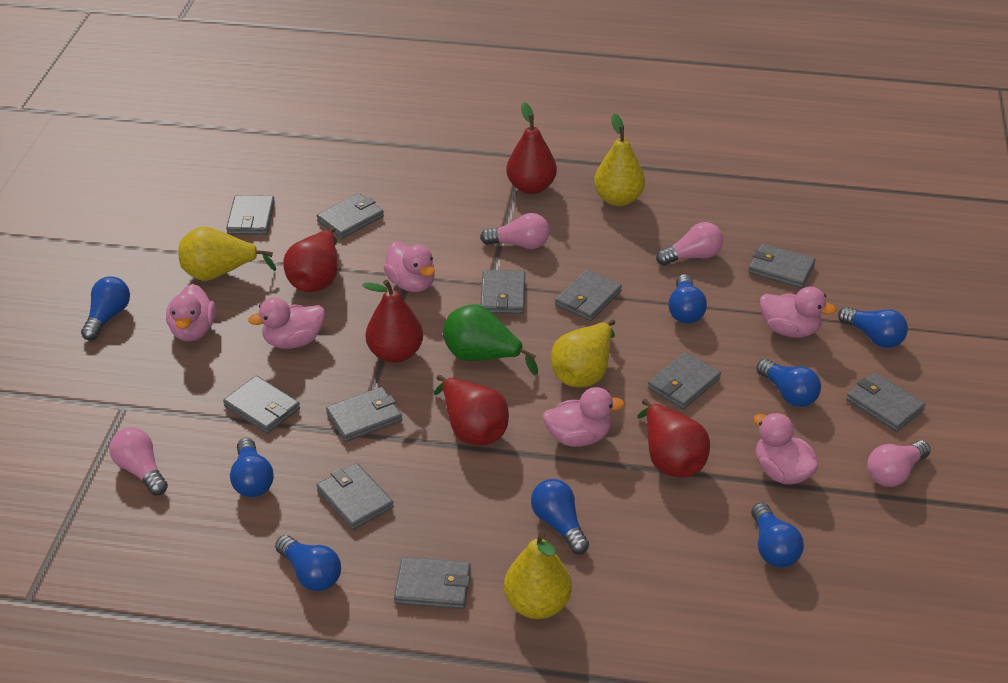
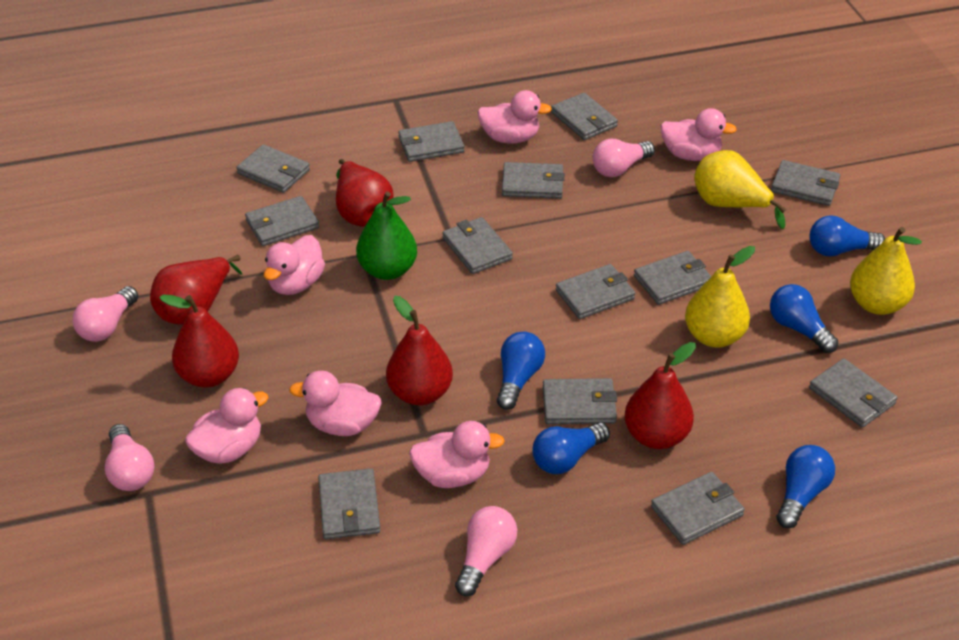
blue light bulb: 8 -> 5
grey wallet: 11 -> 13
yellow pear: 4 -> 3

